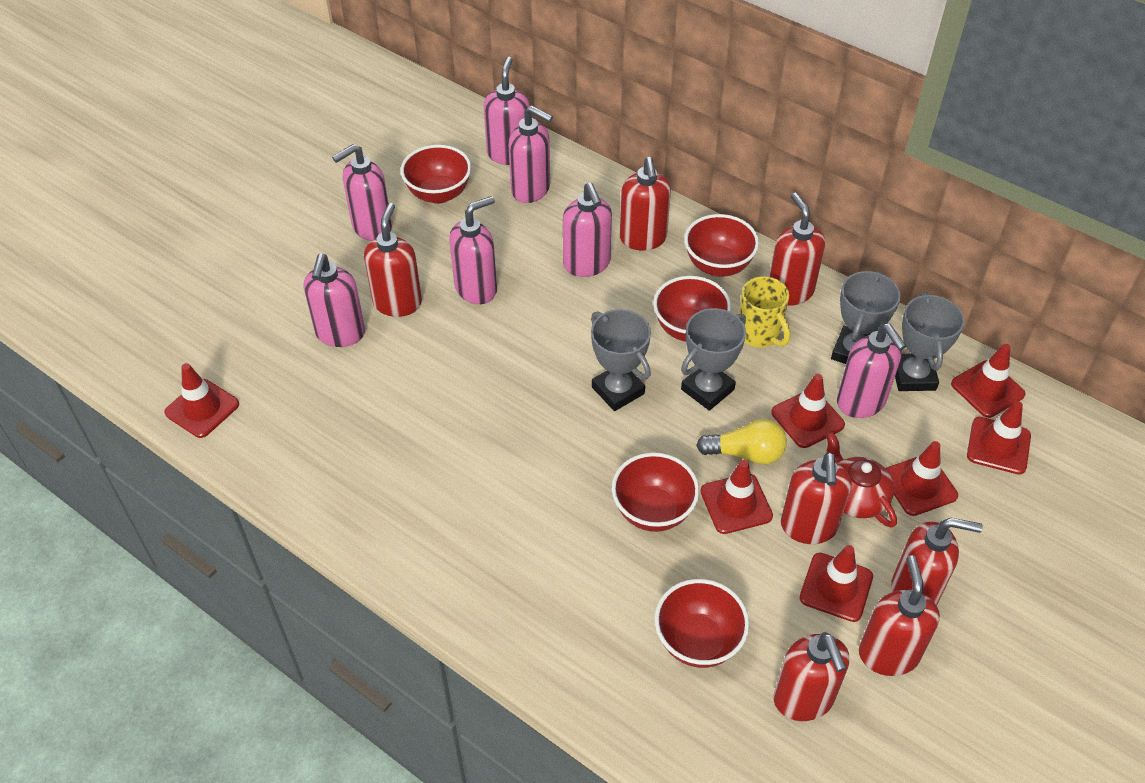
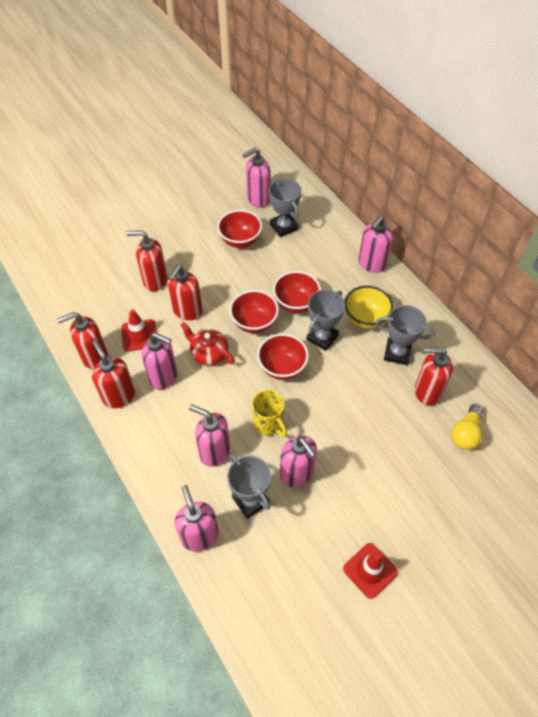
pink soap dispenser: 7 -> 6
red bowl: 5 -> 4
red soap dispenser: 7 -> 5
red traffic cone: 7 -> 2
yellow bowl: 0 -> 1

